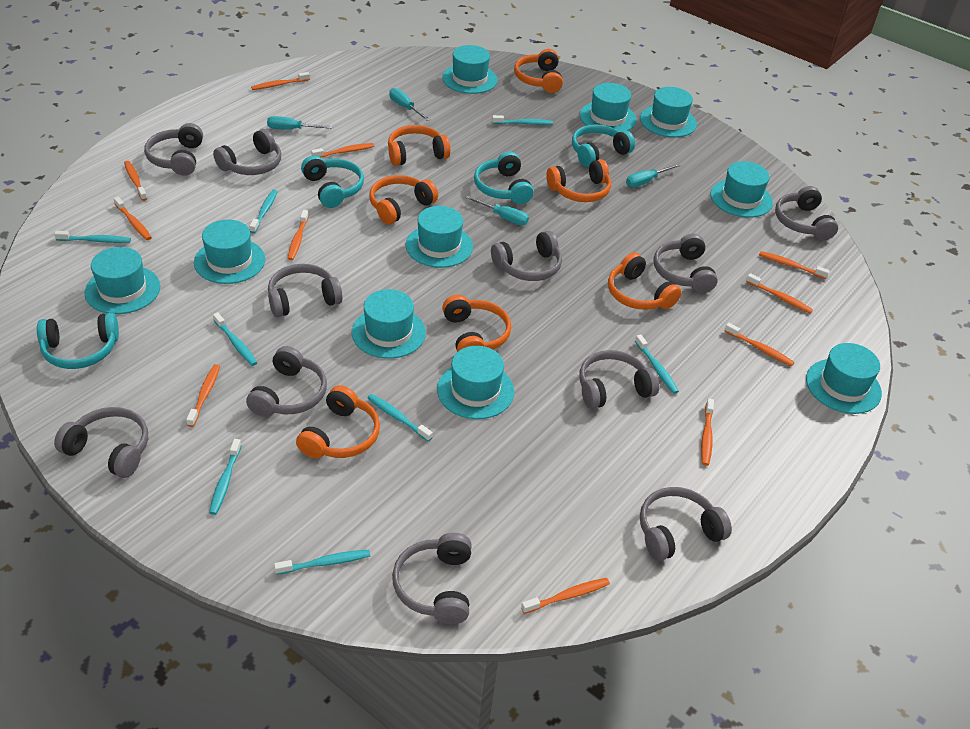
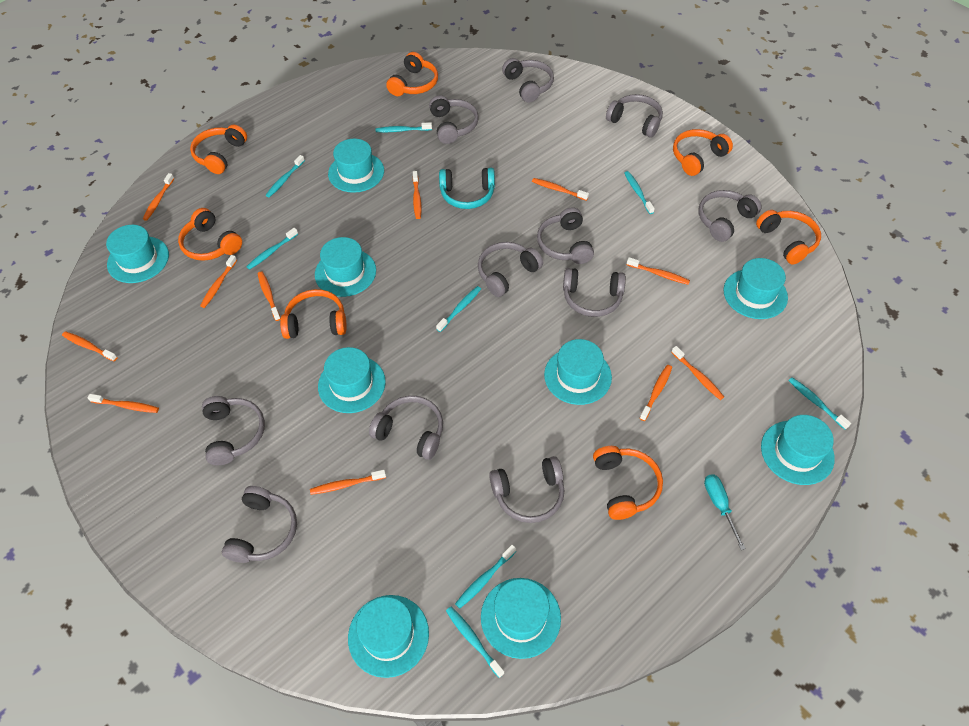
turquoise hat: 10 -> 9
turquoise headphones: 4 -> 1
turquoise screwdriver: 4 -> 1

